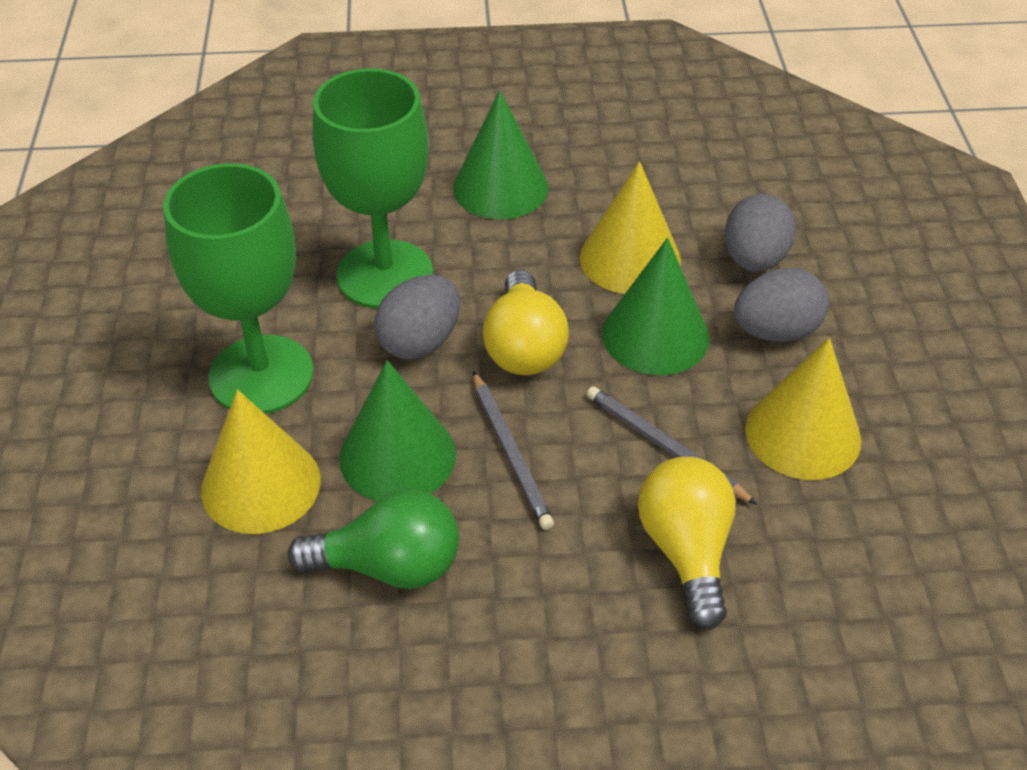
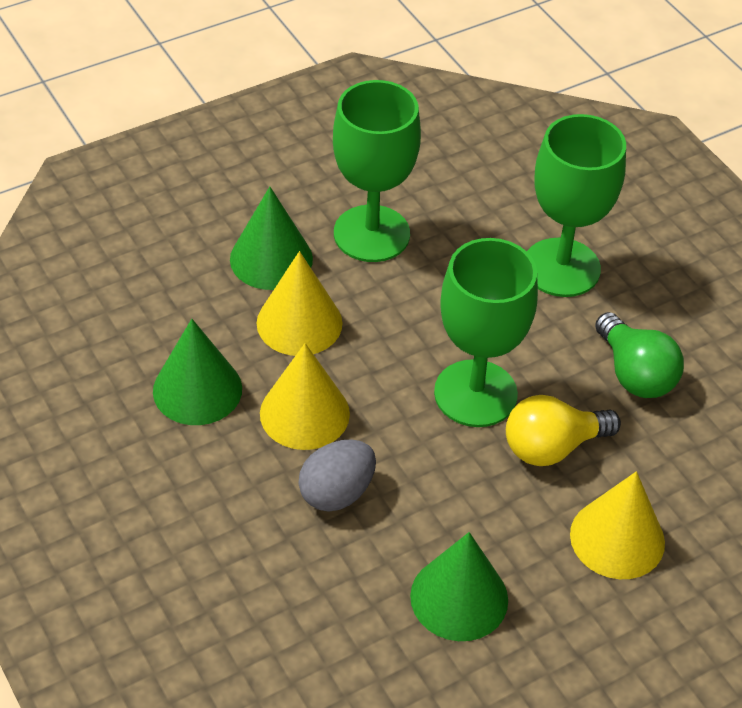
green goblet: 2 -> 3
grey egg: 3 -> 1
grey pencil: 2 -> 0
yellow light bulb: 2 -> 1

